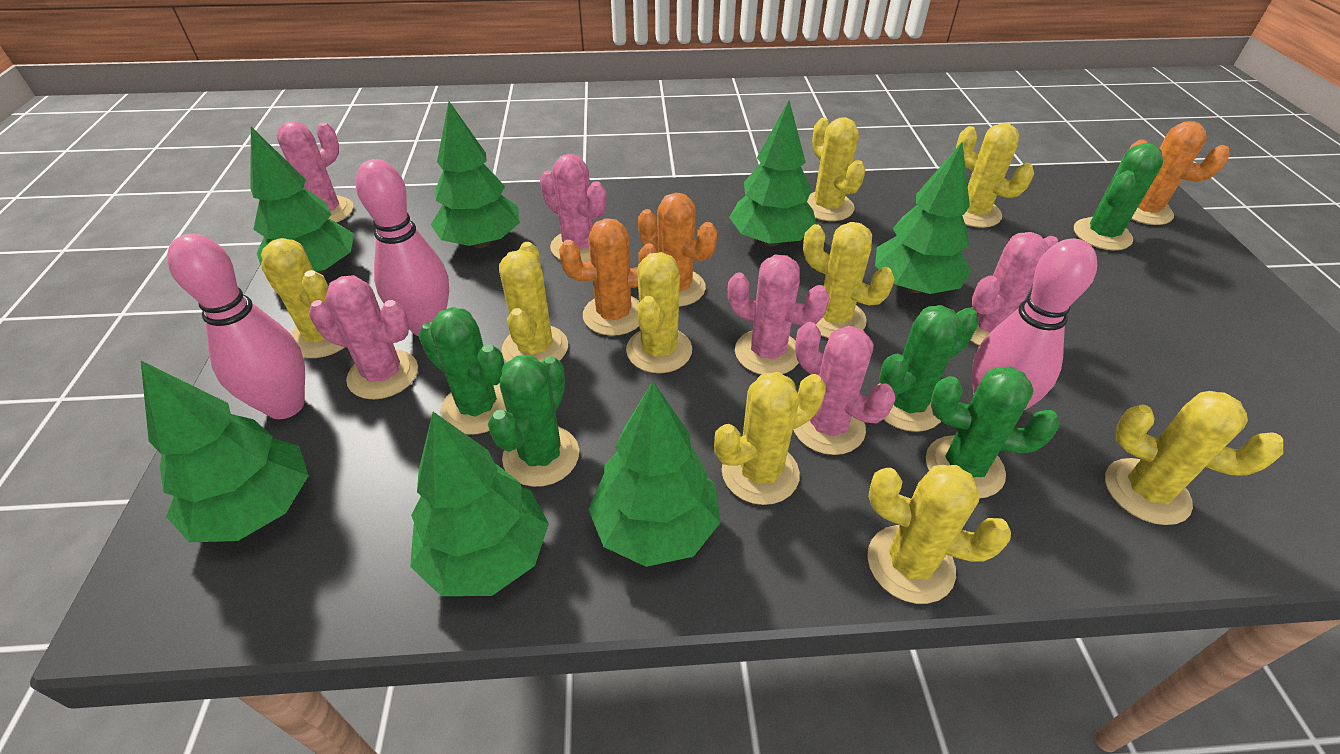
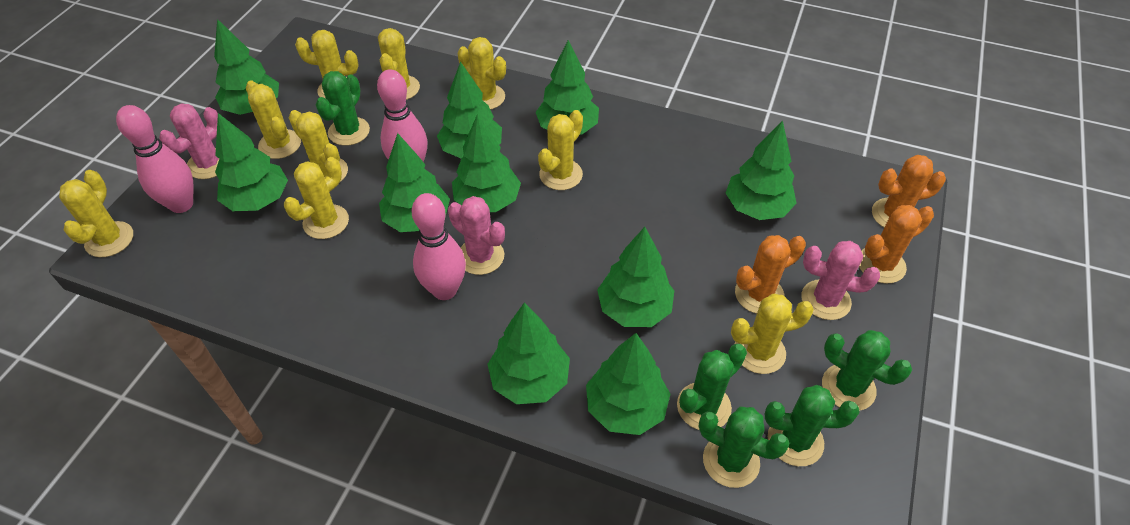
green tree: 7 -> 10
pink cactus: 6 -> 3

